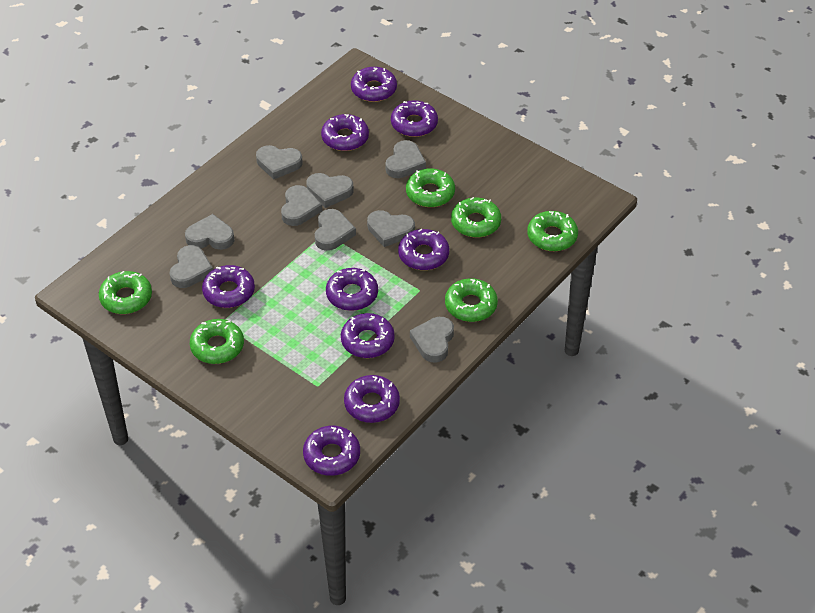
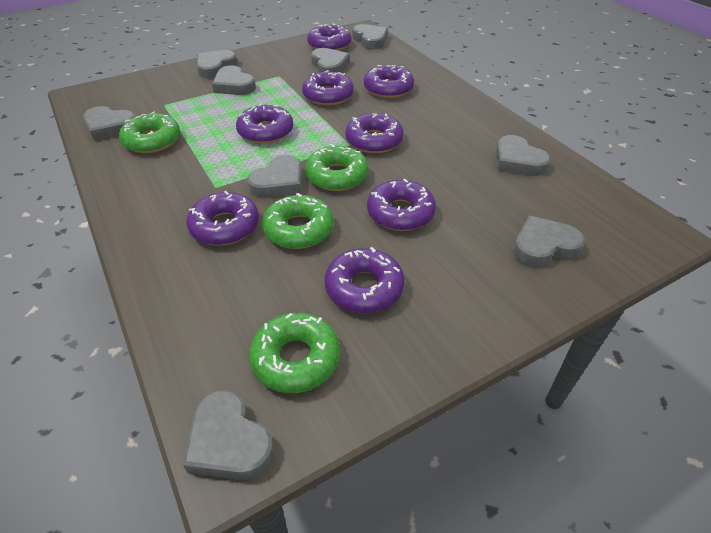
green donut: 6 -> 4
purple donut: 9 -> 8

